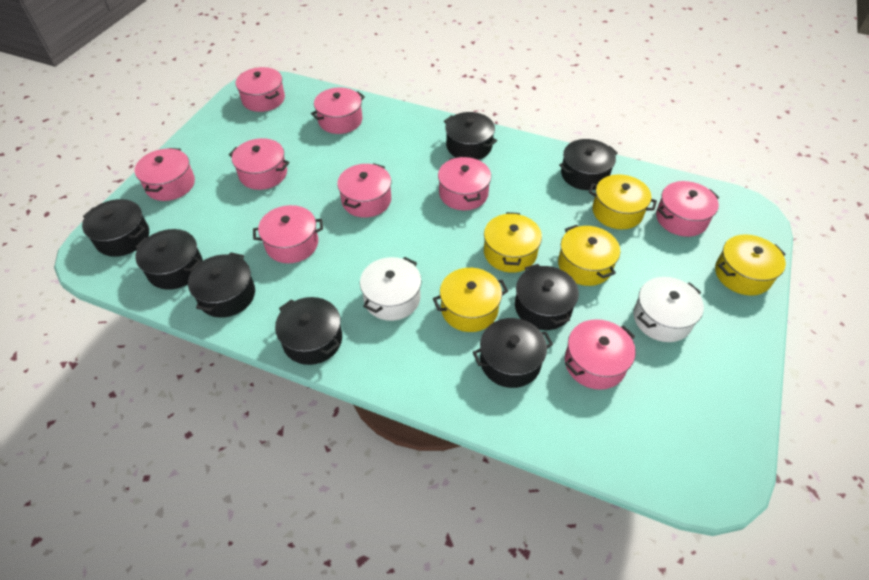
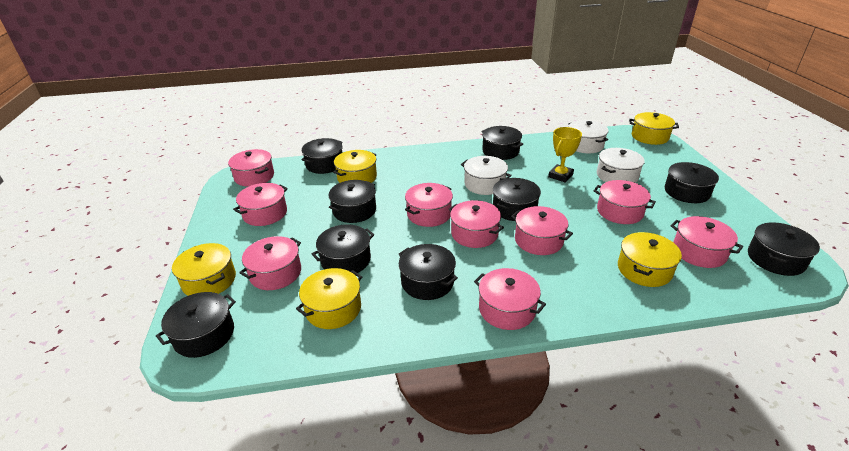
black pot: 8 -> 9
white pot: 2 -> 3
yellow trophy: 0 -> 1

